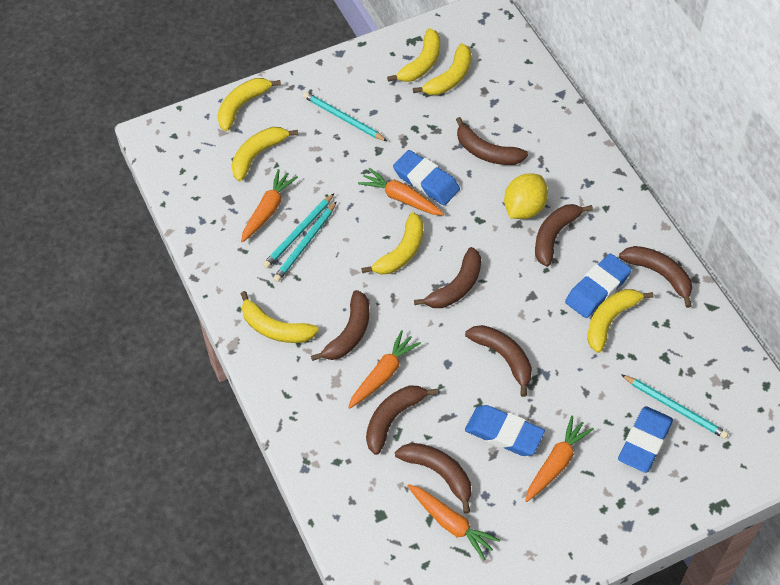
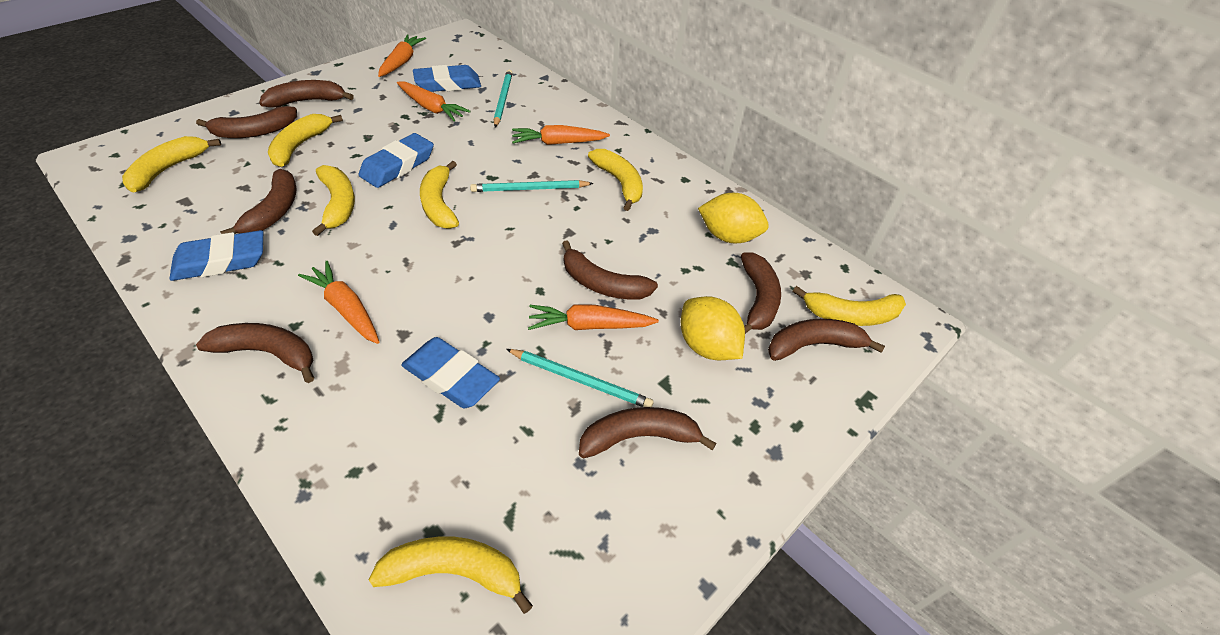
turquoise pencil: 4 -> 3
yellow lemon: 1 -> 2

